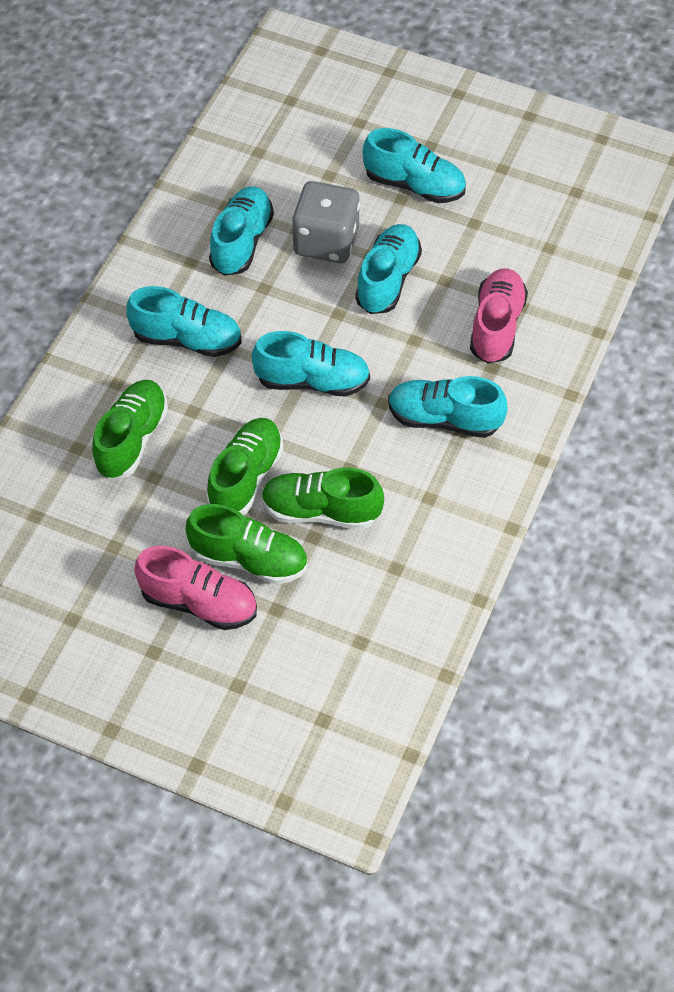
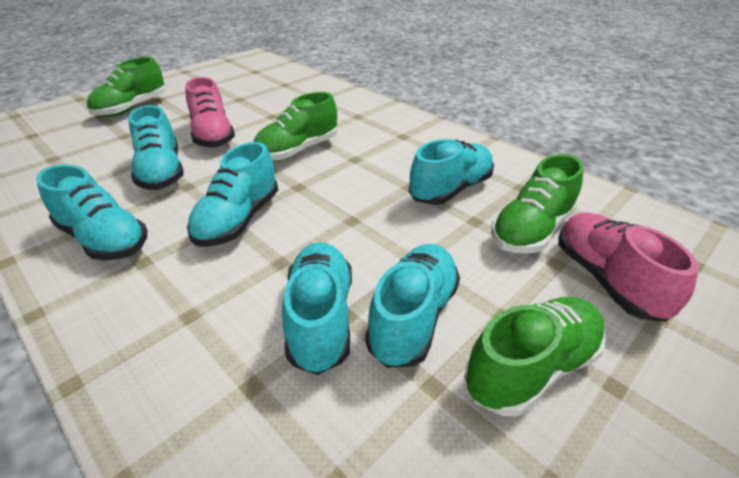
grey dice: 1 -> 0

